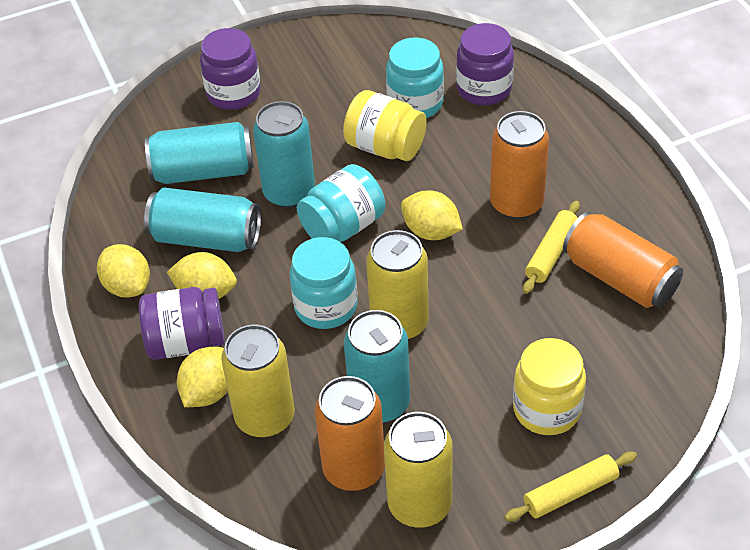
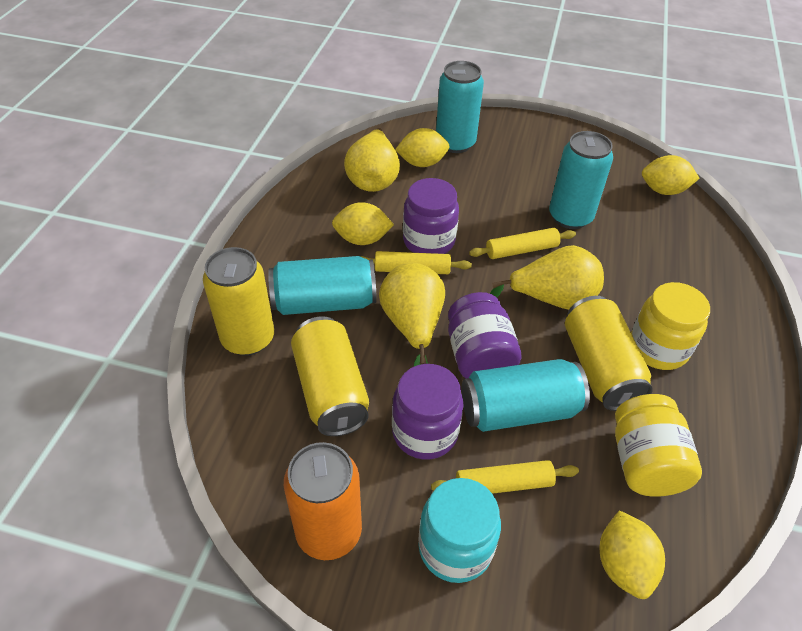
orange can: 3 -> 1
turquoise jar: 3 -> 1
yellow pear: 0 -> 3
yellow rolling pin: 2 -> 3

